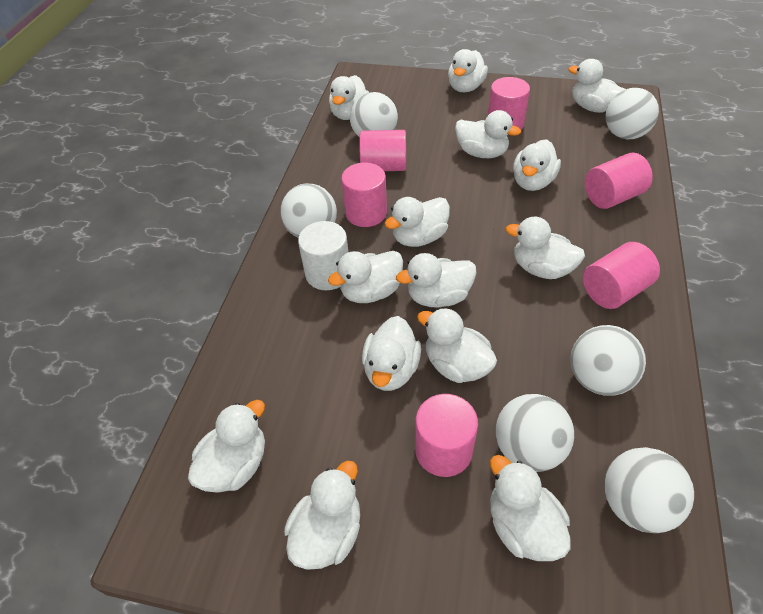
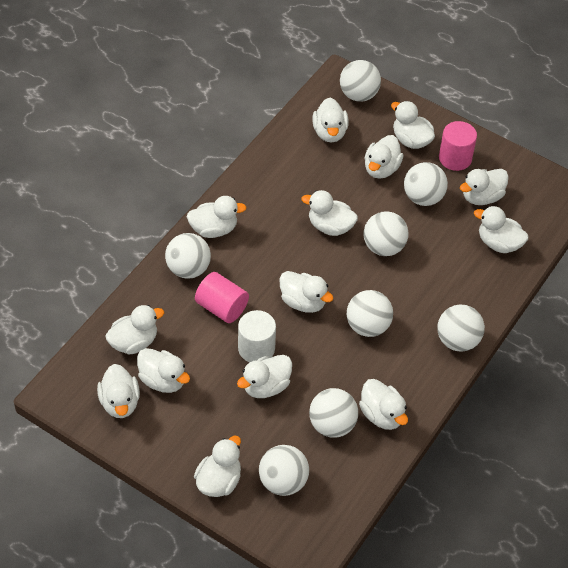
pink cylinder: 6 -> 2
white ball: 6 -> 8

